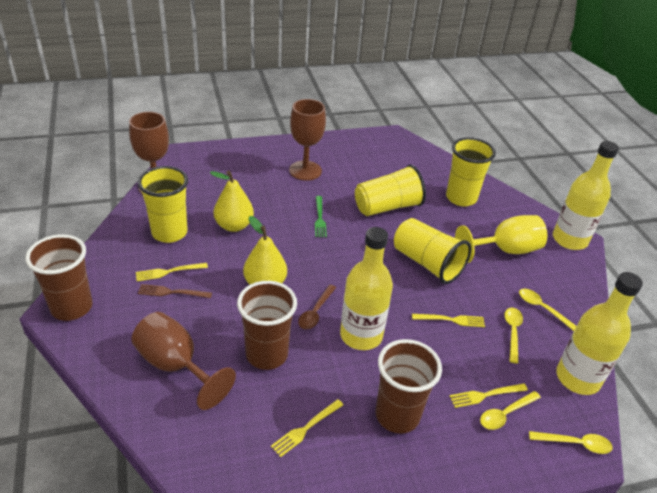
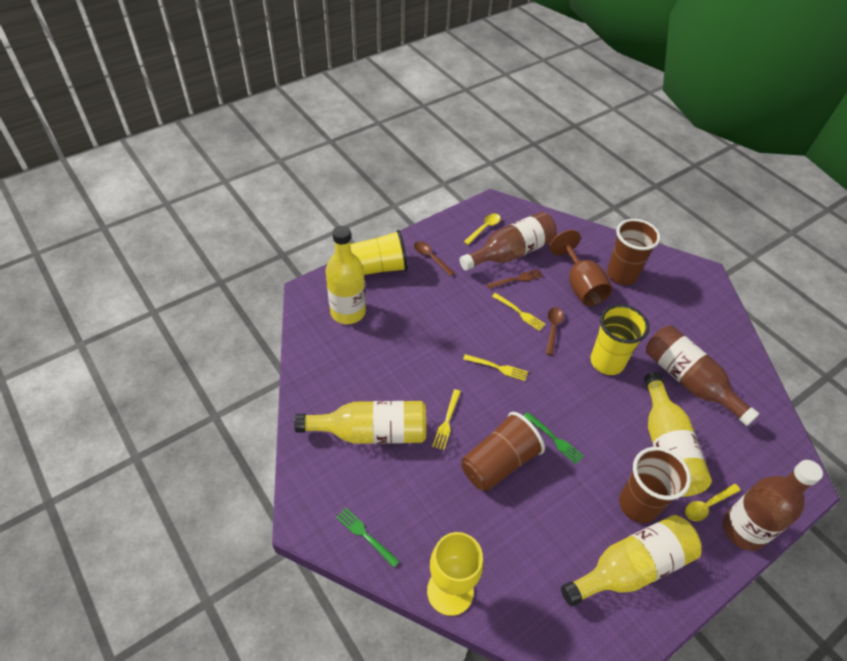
brown bottle: 0 -> 3
brown goblet: 3 -> 1
brown spoon: 1 -> 2
green fork: 1 -> 2
yellow bottle: 3 -> 4
yellow cup: 4 -> 2
yellow fork: 4 -> 3
yellow pear: 2 -> 0
yellow spoon: 4 -> 2

